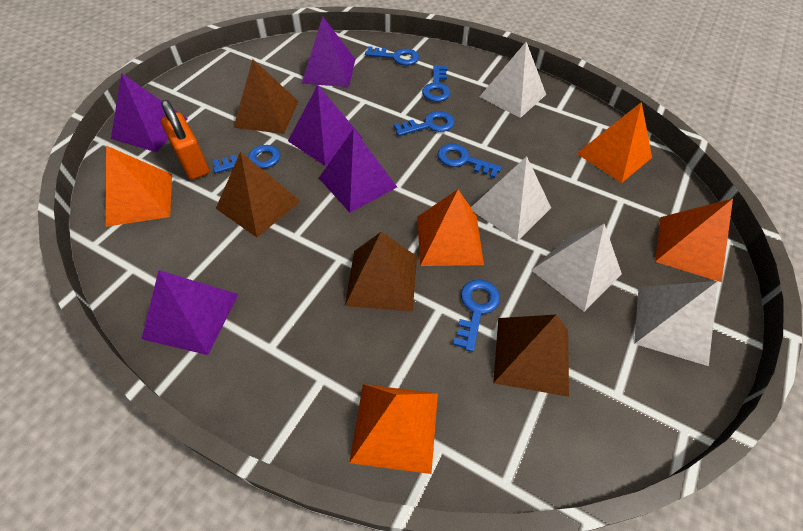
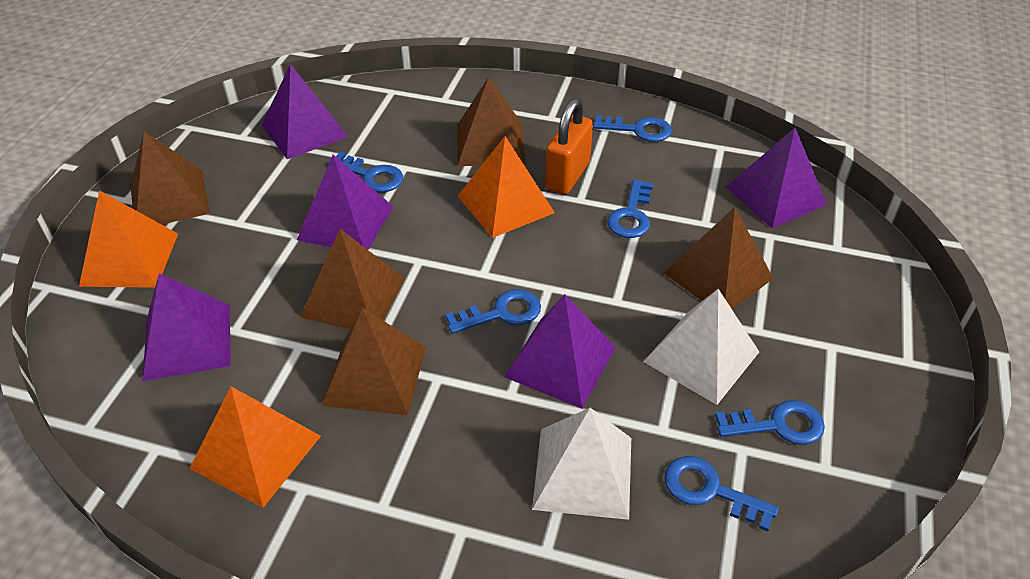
brown pyramid: 4 -> 5
orange pyramid: 5 -> 3
white pyramid: 4 -> 2

